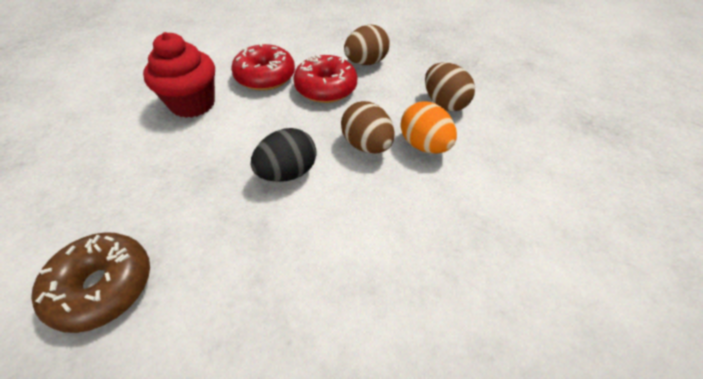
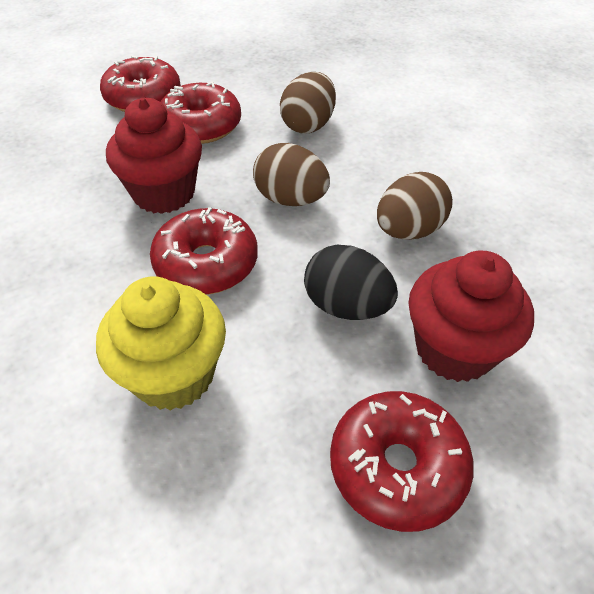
brown donut: 1 -> 0
orange egg: 1 -> 0
red cupcake: 1 -> 2
red donut: 2 -> 4
yellow cupcake: 0 -> 1

